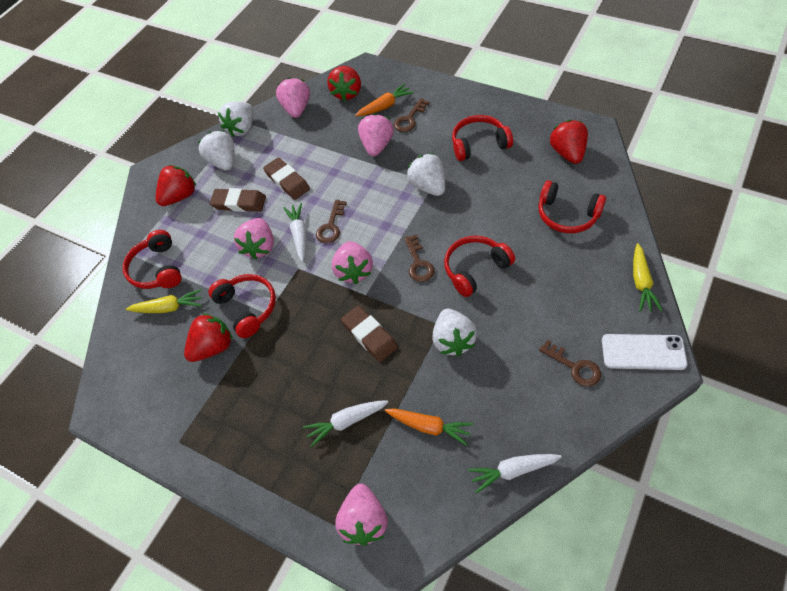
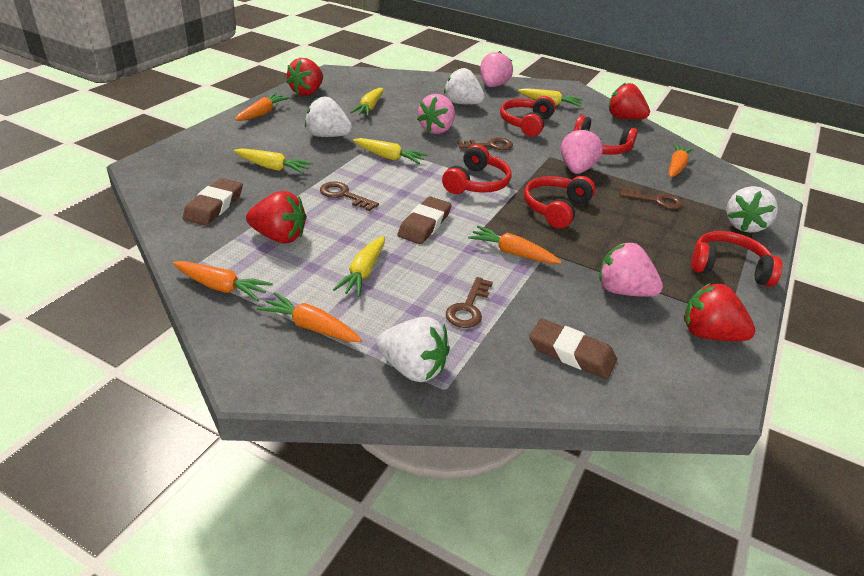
orange carrot: 2 -> 5
pink strawberry: 5 -> 4
white carrot: 3 -> 0
white phone: 1 -> 0
yellow carrot: 2 -> 5

